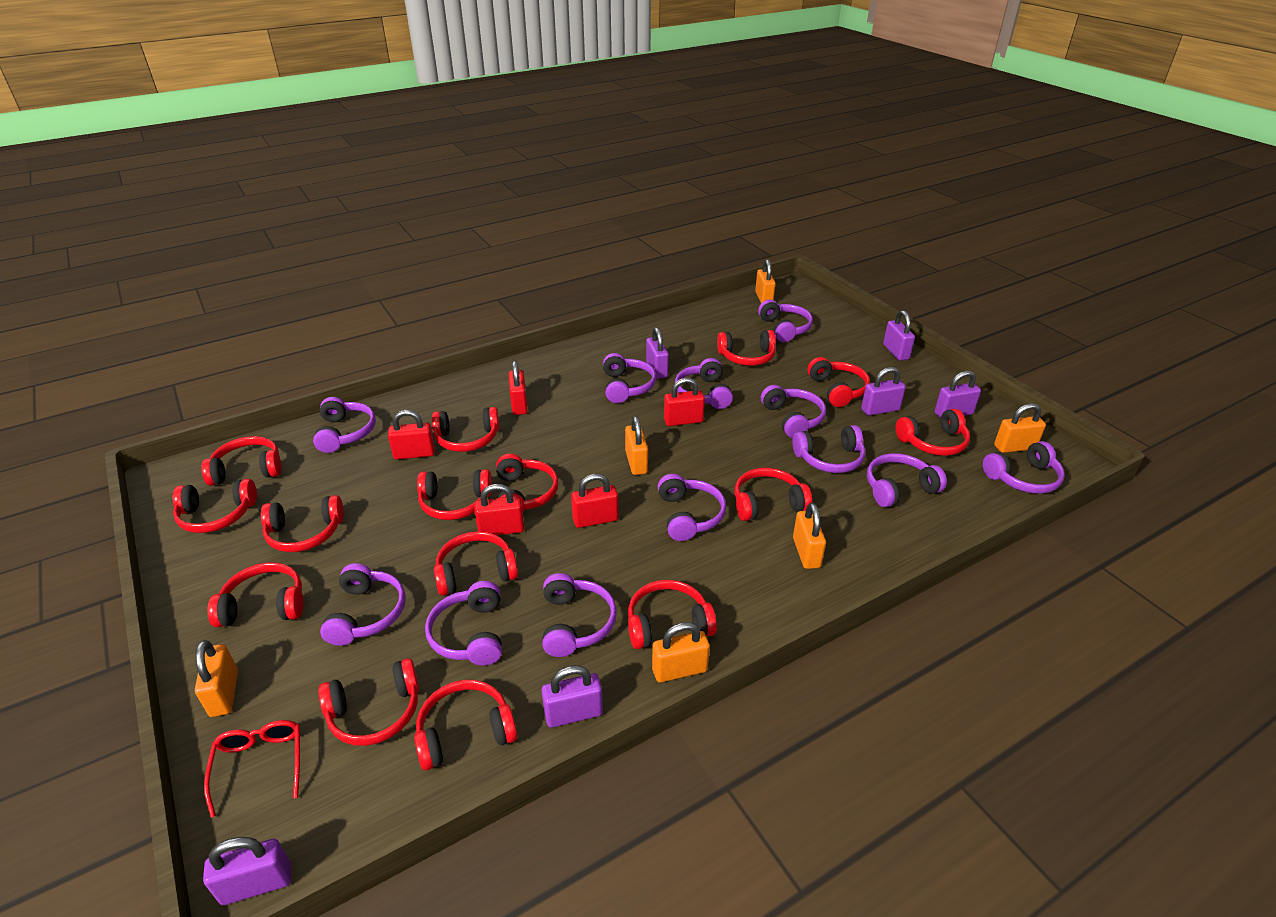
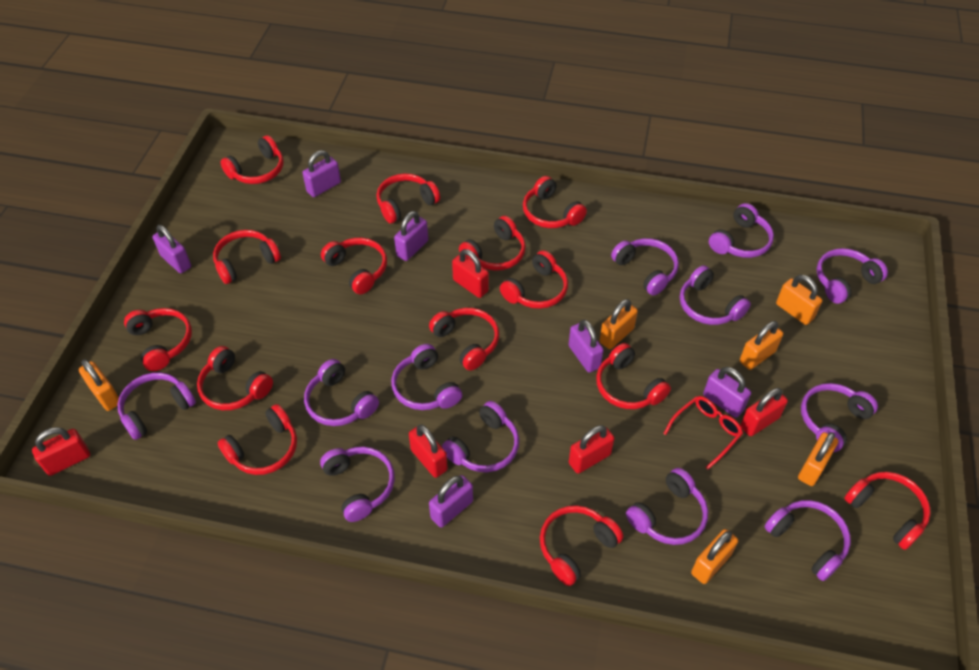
red headphones: 15 -> 14

